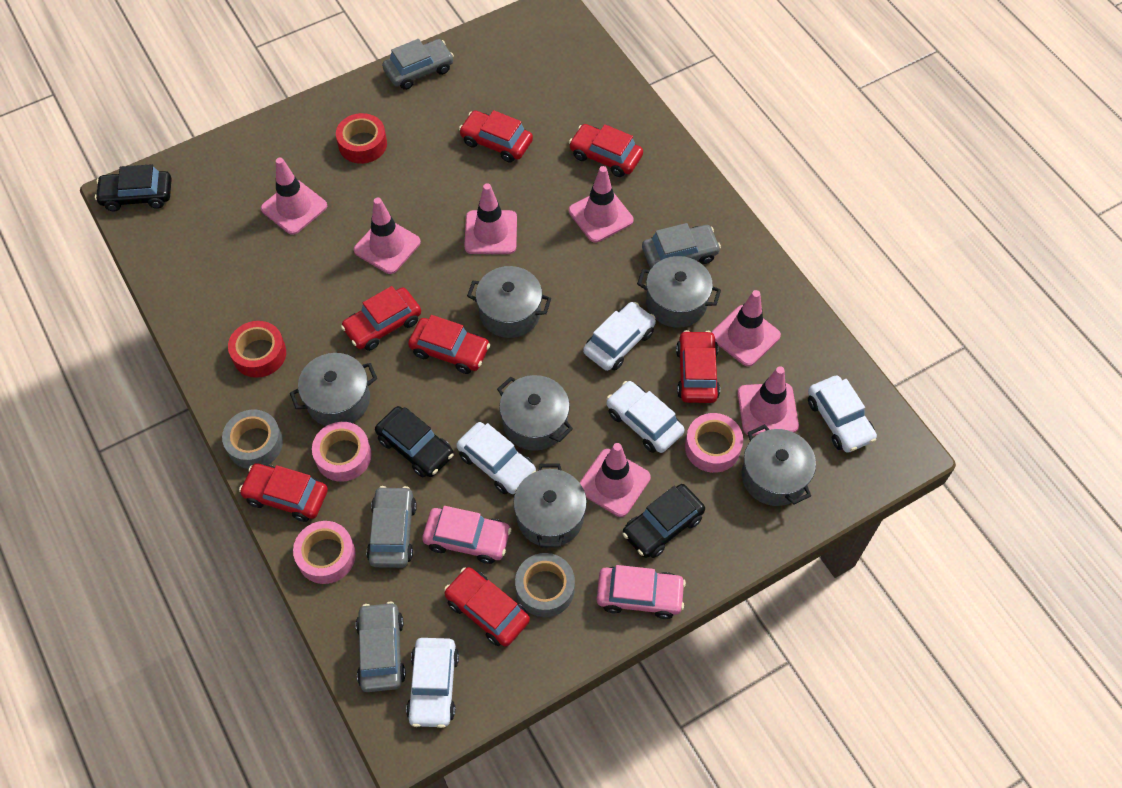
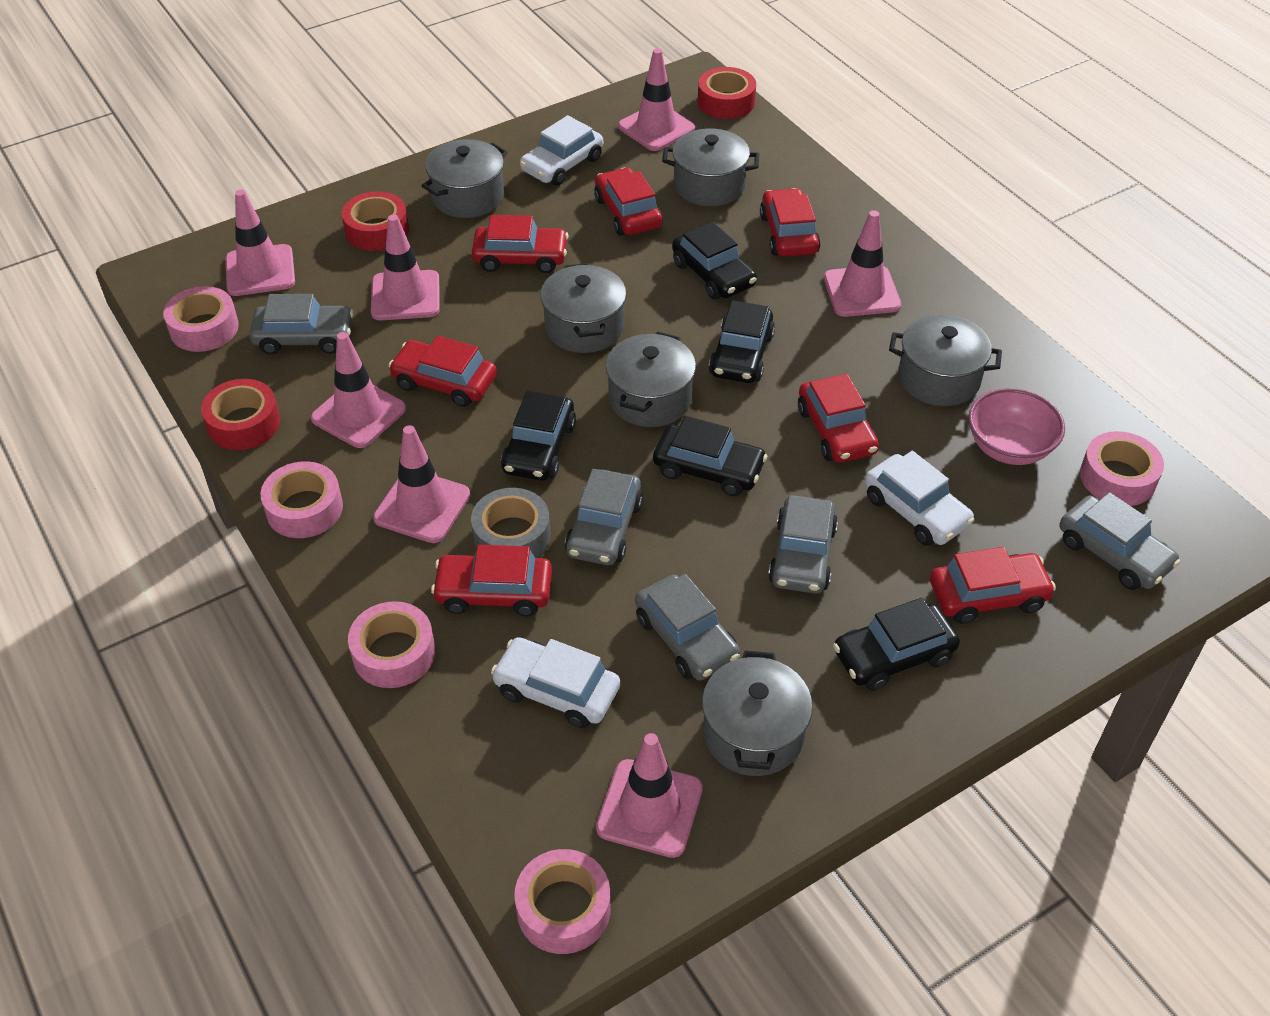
black car: 3 -> 5
grey car: 4 -> 5
grey tape: 2 -> 1
pink bowl: 0 -> 1
pink car: 2 -> 0
pink tape: 3 -> 5
red tape: 2 -> 3
white car: 5 -> 3

